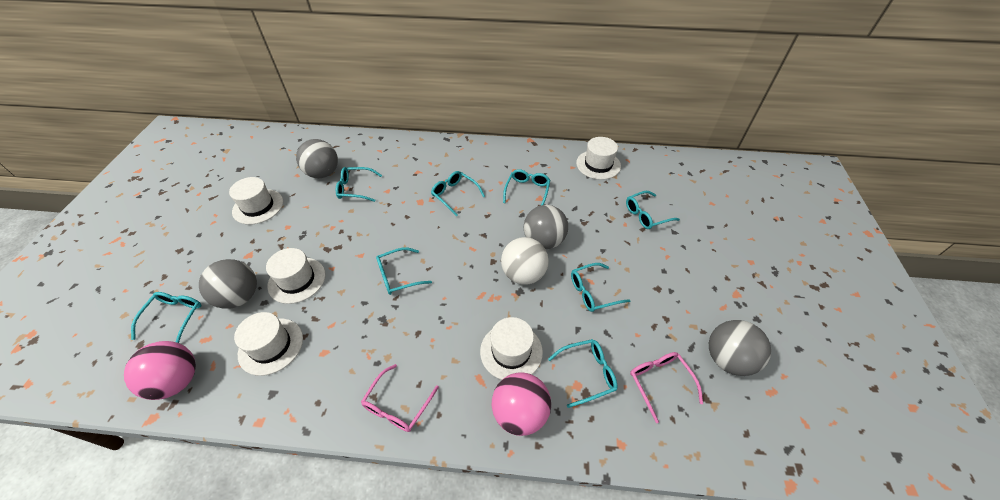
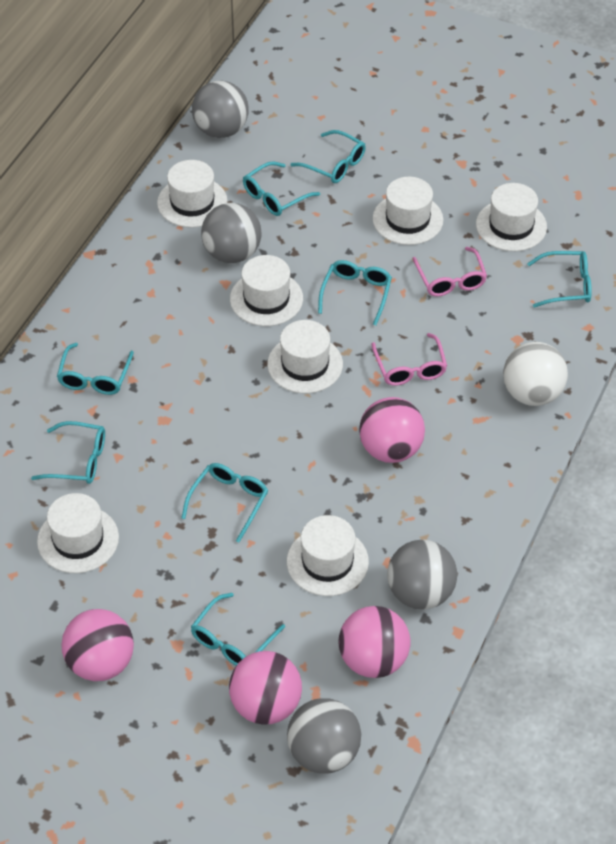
pink ball: 2 -> 4
white hat: 5 -> 7

